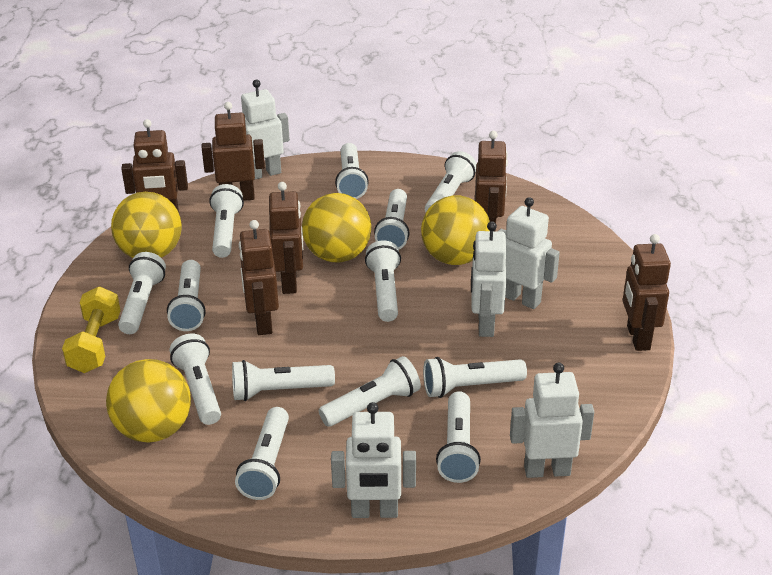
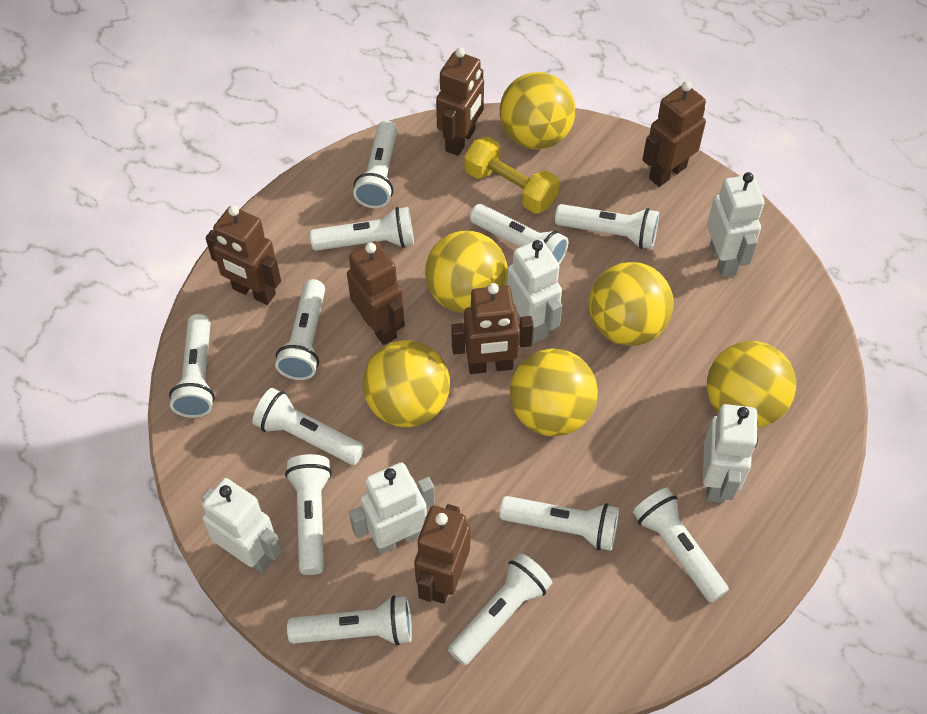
white flashlight: 13 -> 12
yellow ball: 4 -> 6

